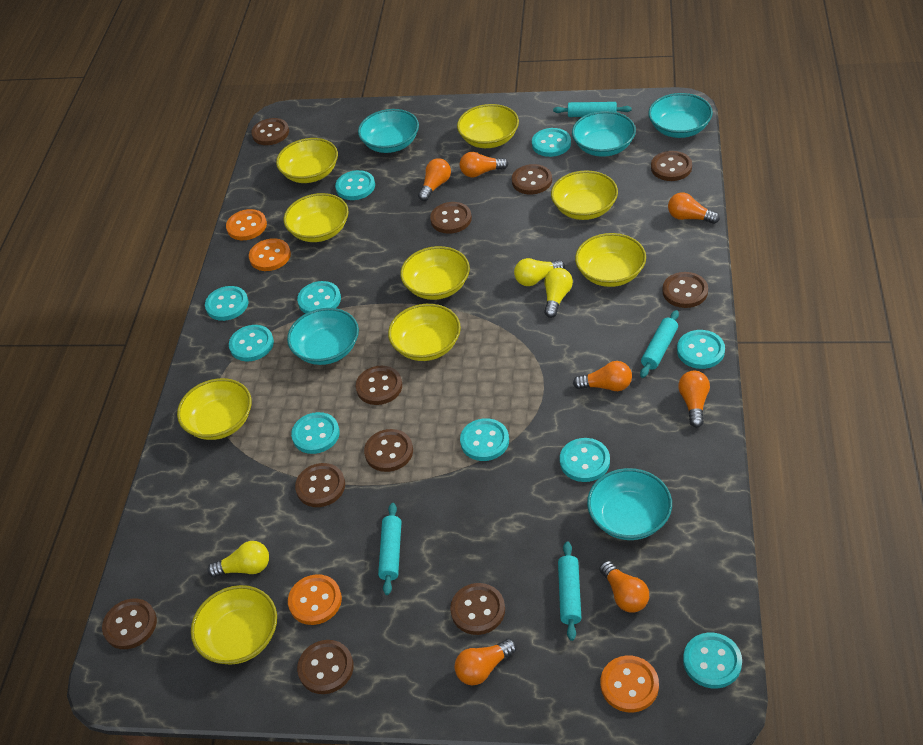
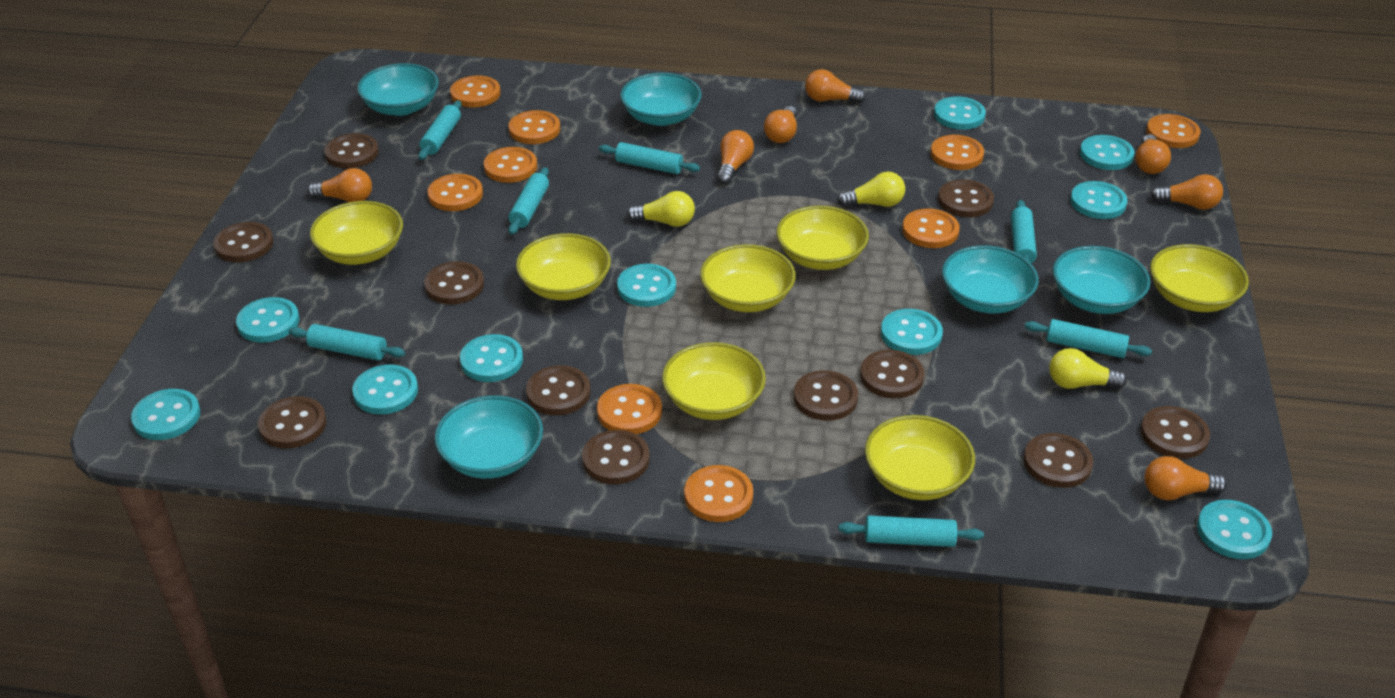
orange button: 4 -> 9
turquoise rolling pin: 4 -> 7
yellow bowl: 9 -> 7

